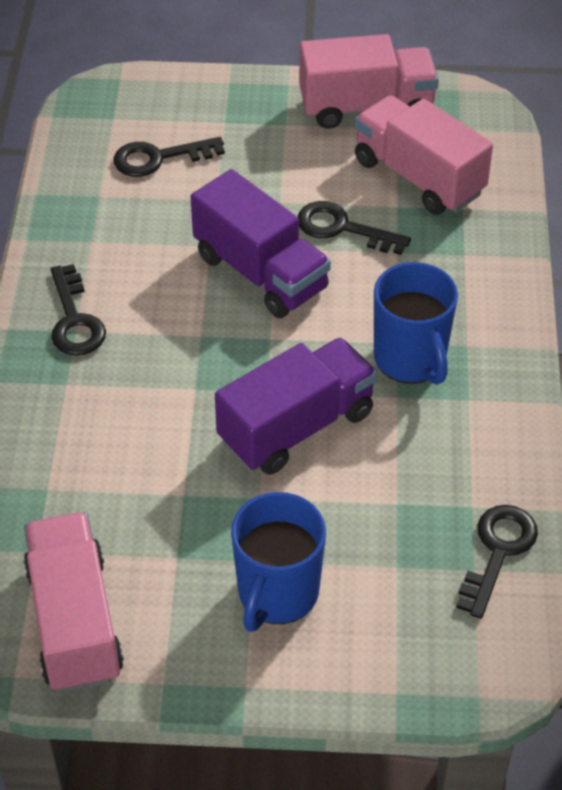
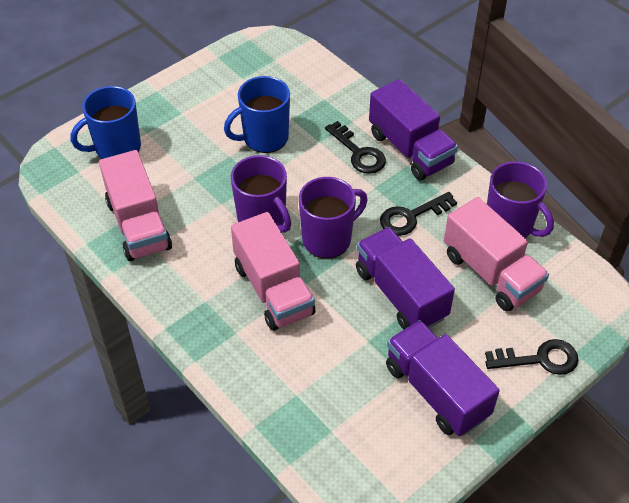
black key: 4 -> 3
purple mug: 0 -> 3
purple truck: 2 -> 3

